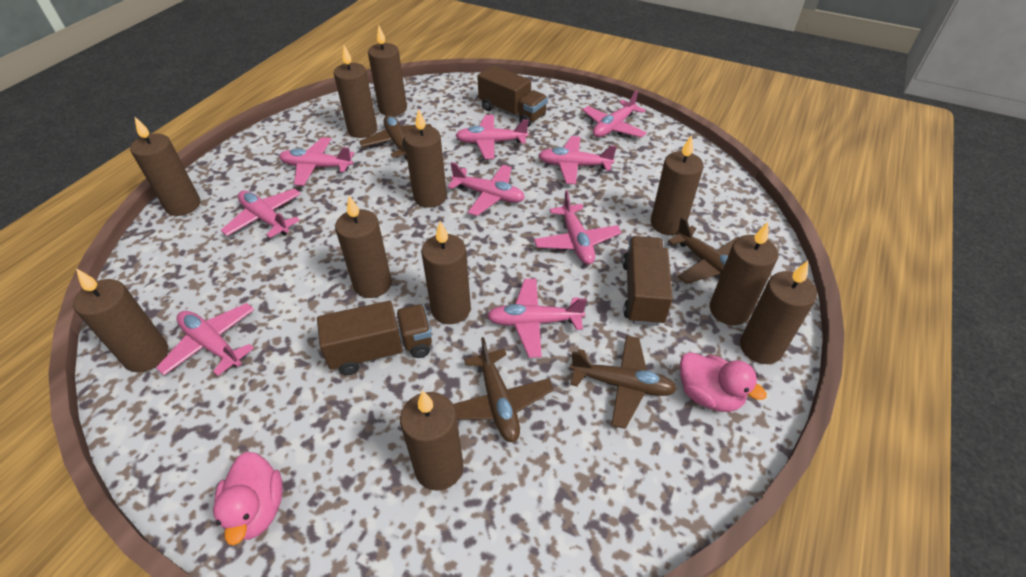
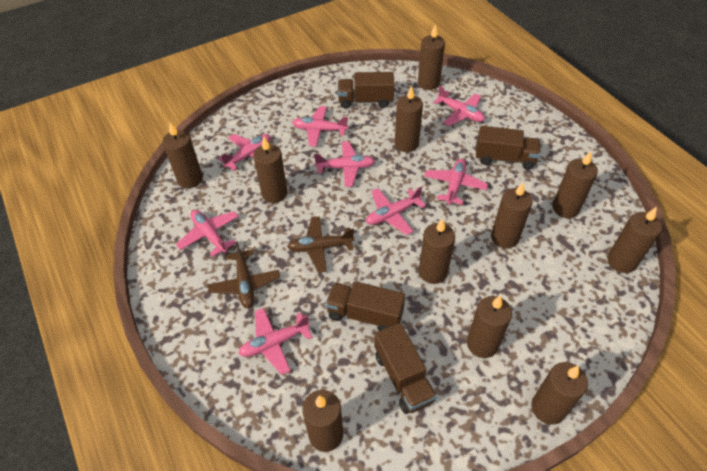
brown plane: 4 -> 2
brown truck: 3 -> 4
pink duck: 2 -> 0
pink plane: 9 -> 8

